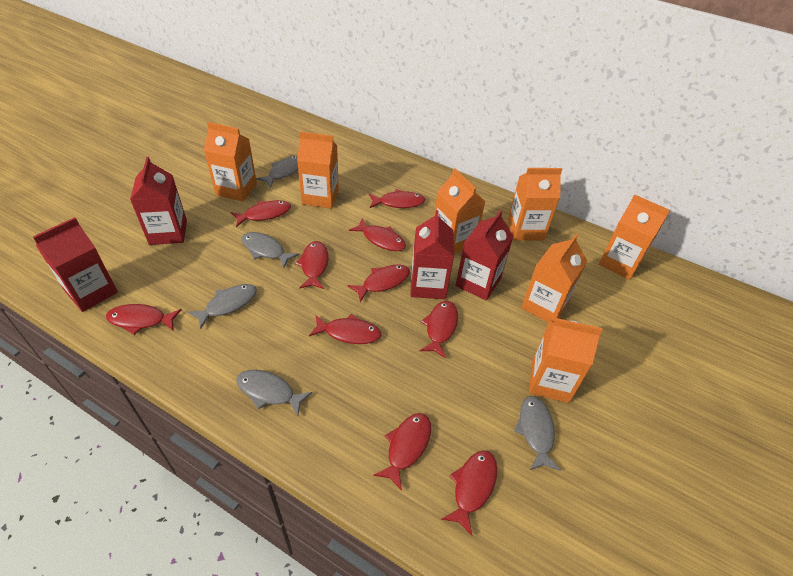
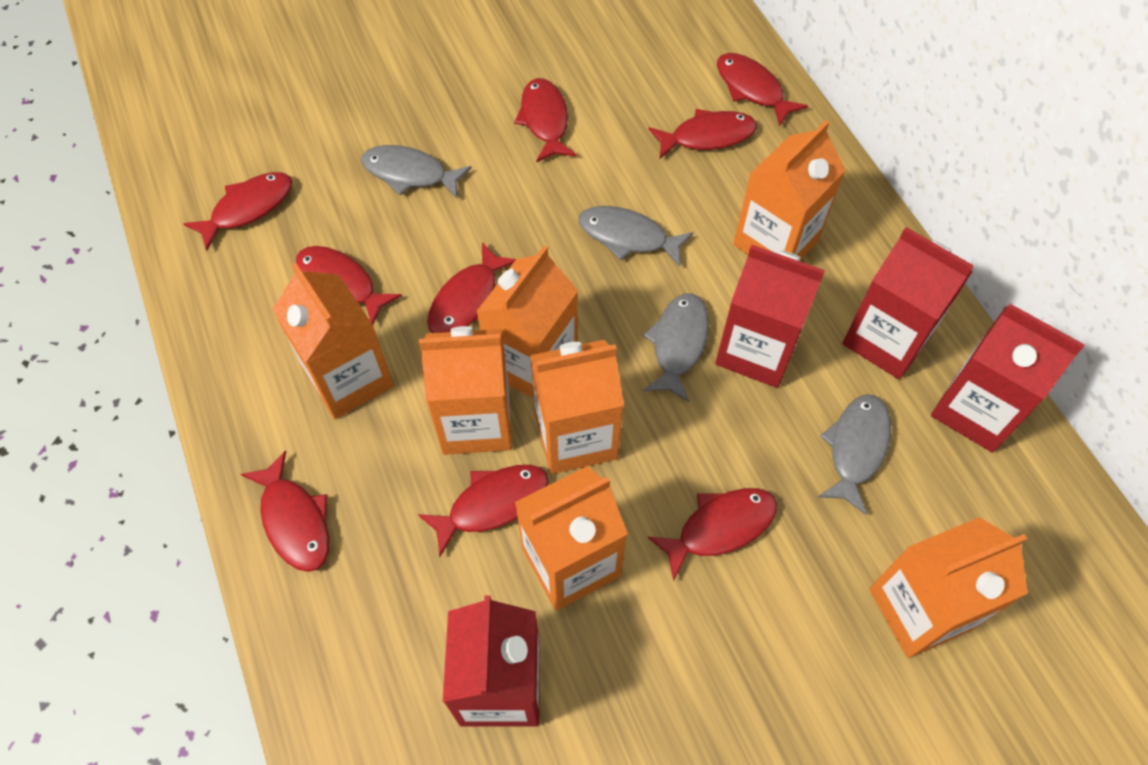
grey fish: 5 -> 4
red fish: 10 -> 9

